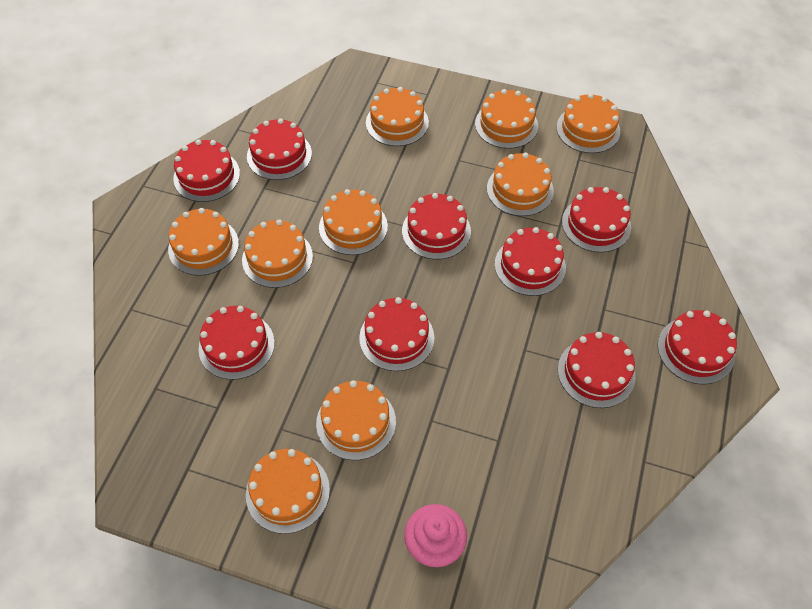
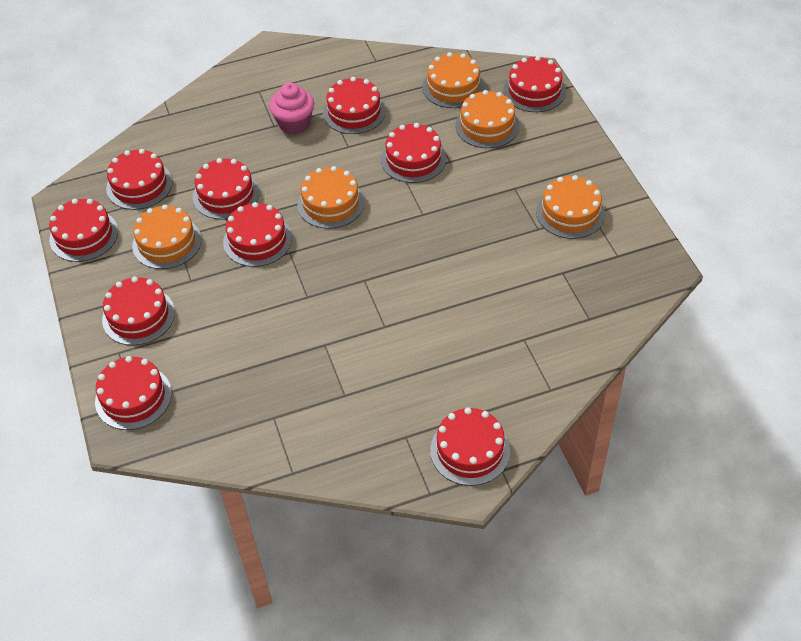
orange cake: 9 -> 5
red cake: 9 -> 10

